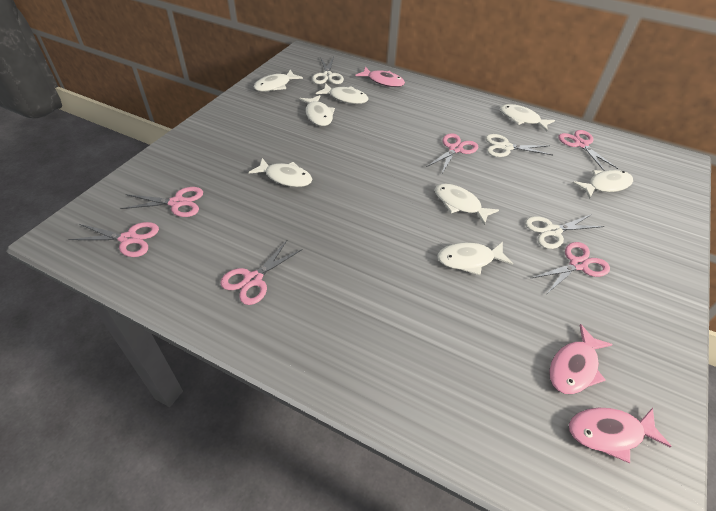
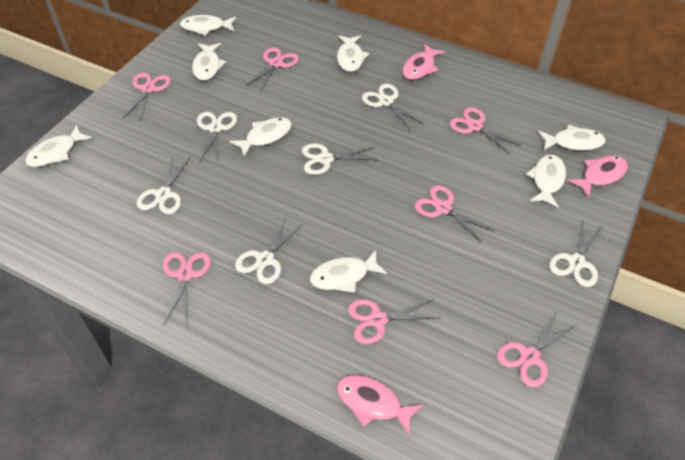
pink scissors: 6 -> 7
white scissors: 3 -> 6

